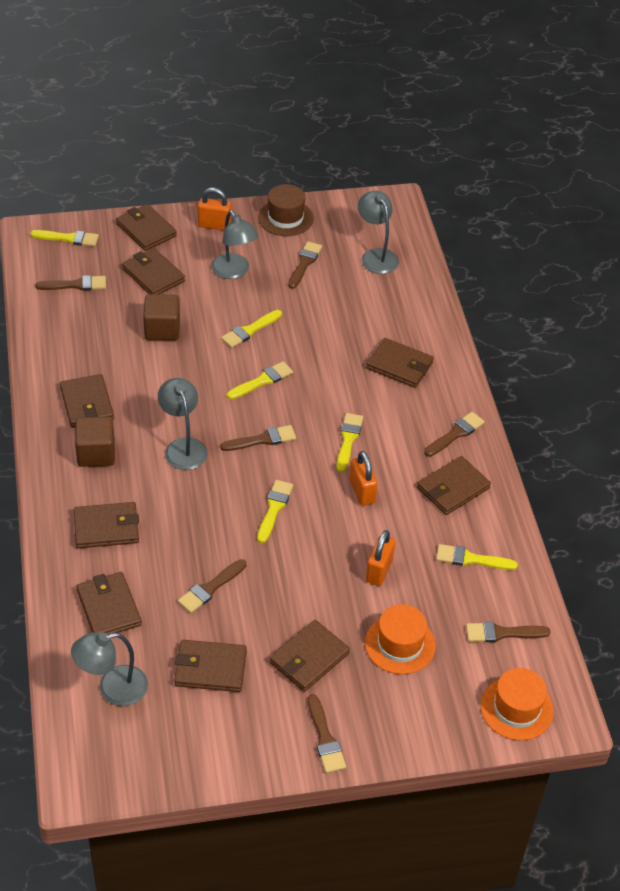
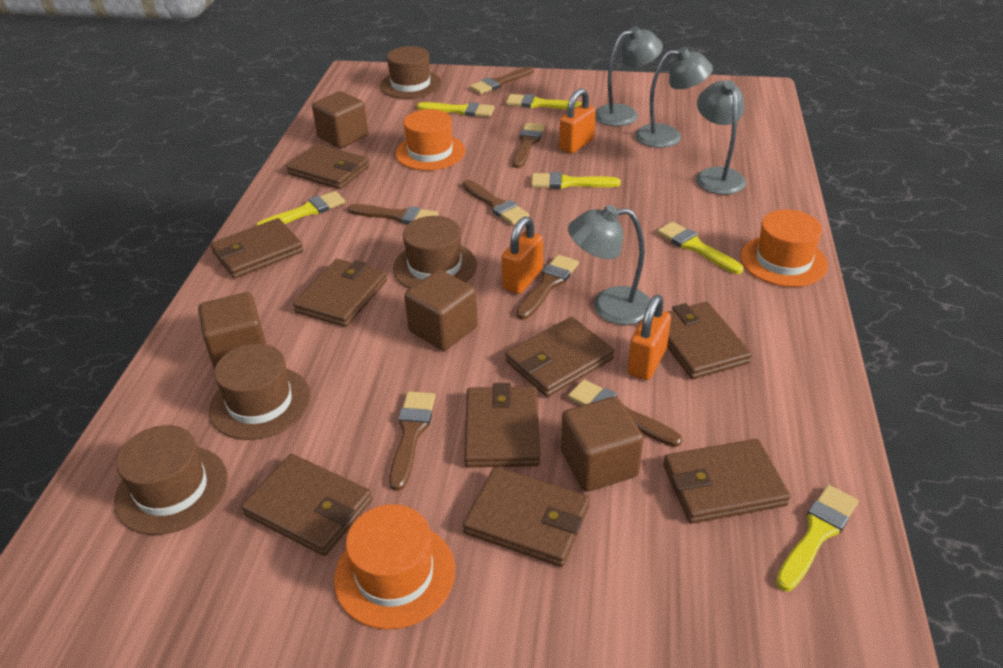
brown cube: 2 -> 4
brown hat: 1 -> 4
orange hat: 2 -> 3

